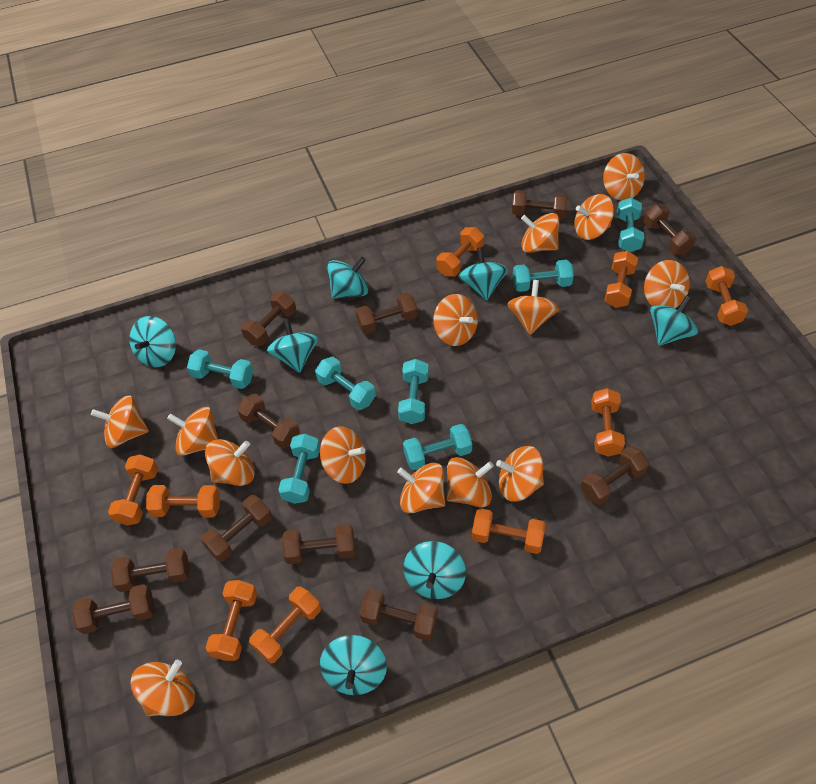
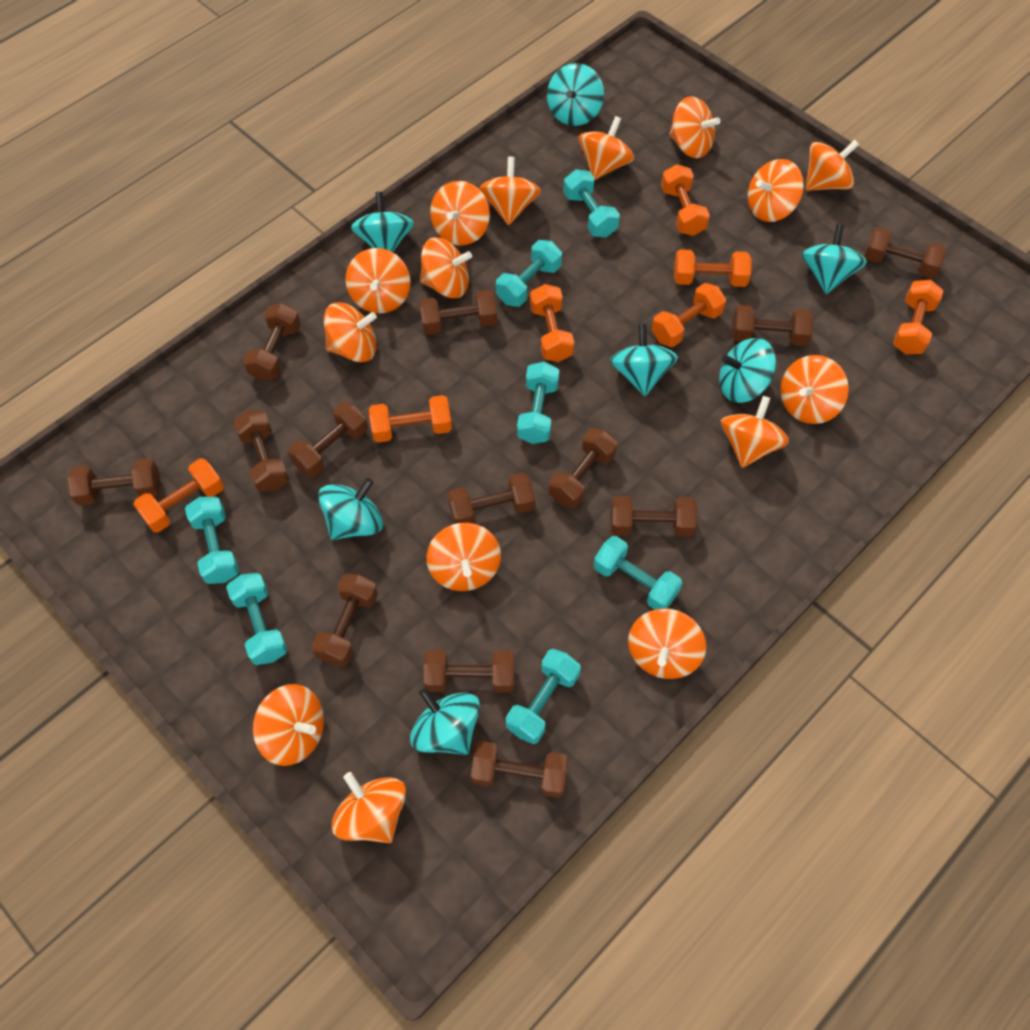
brown dumbbell: 11 -> 13
orange dumbbell: 9 -> 7
orange spinning top: 14 -> 15

